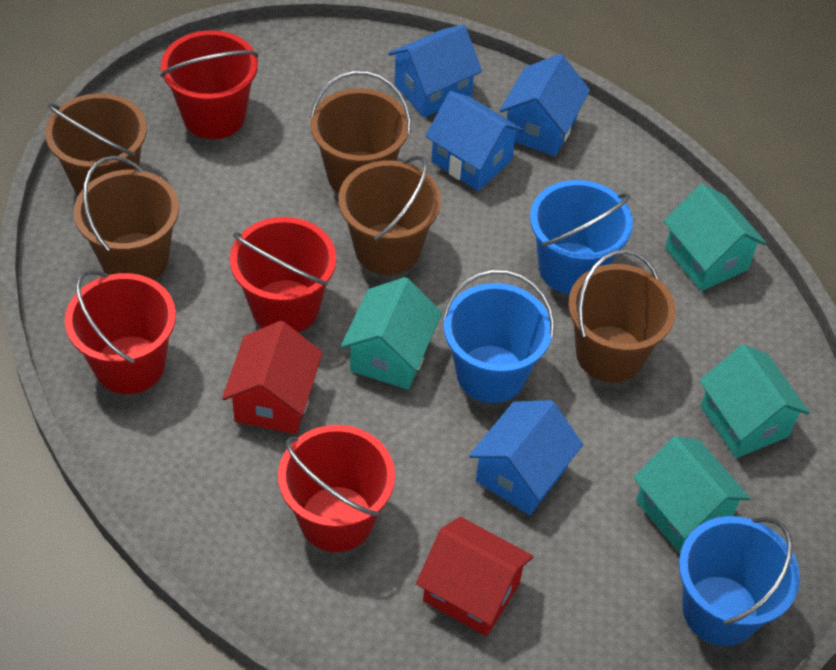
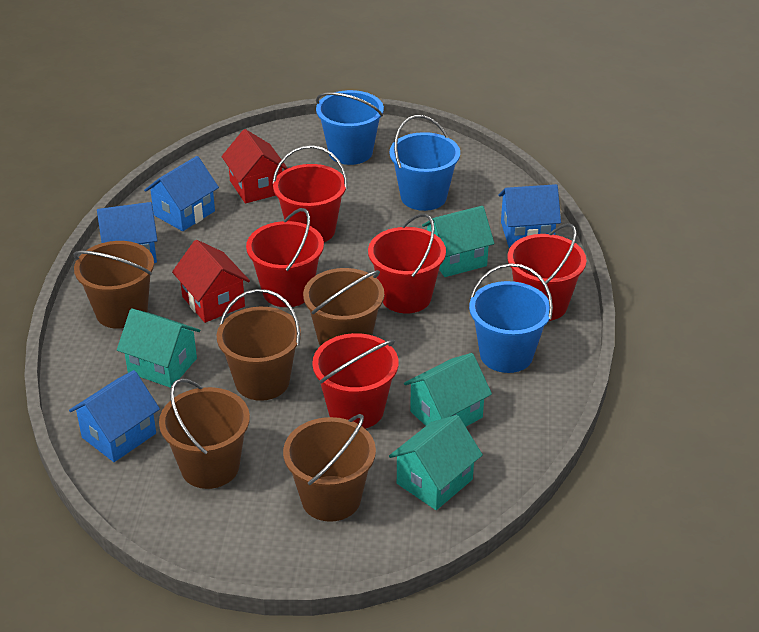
red bucket: 4 -> 5

